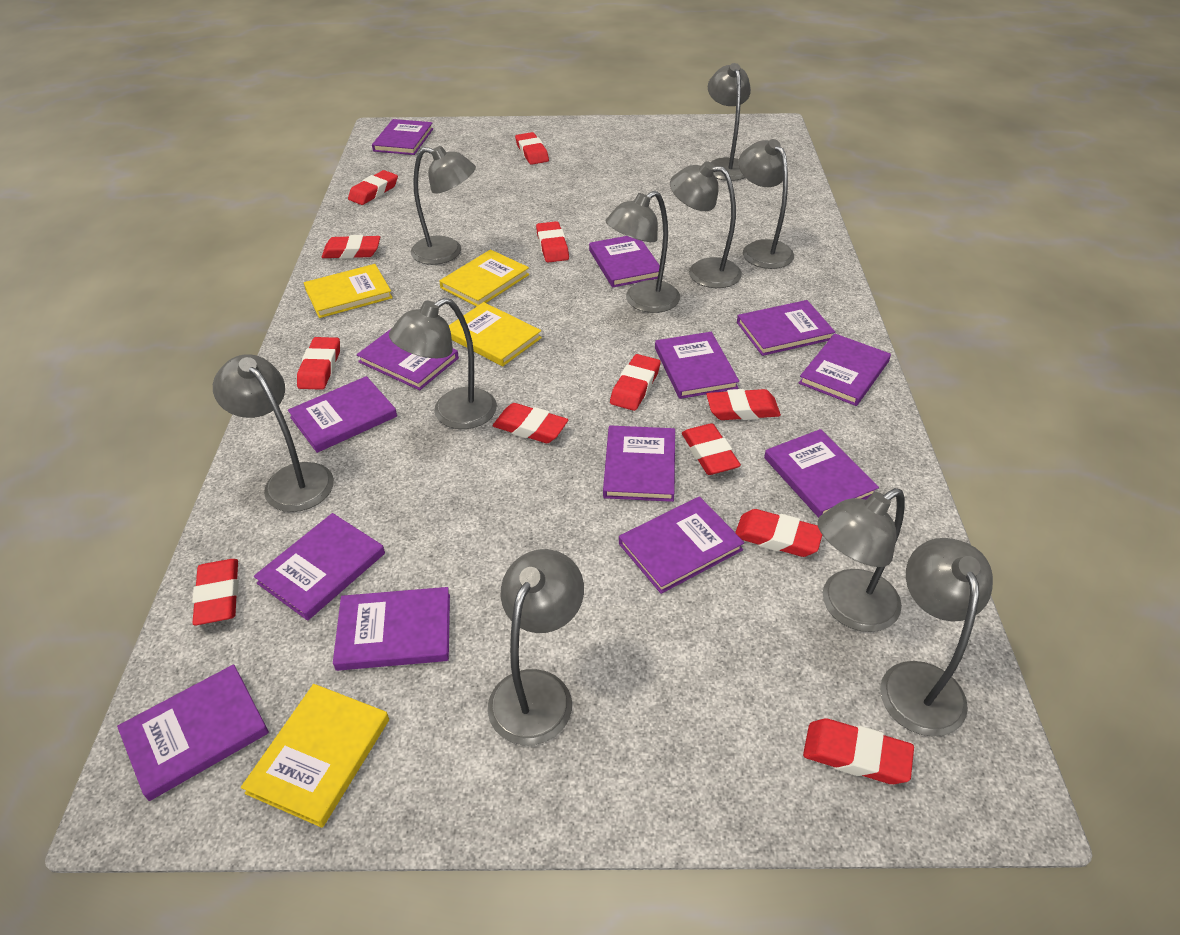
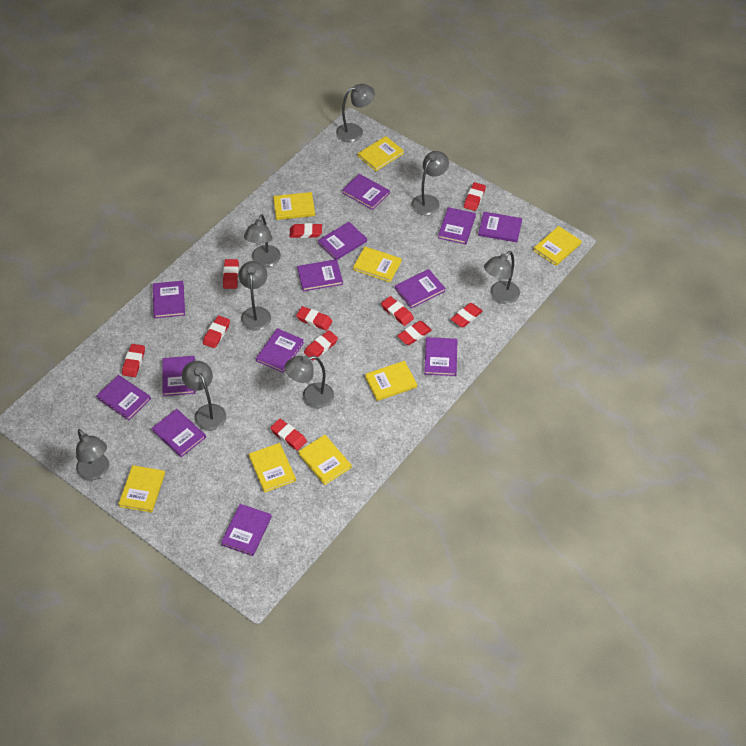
grey lamp: 10 -> 8
red eraser: 12 -> 11
yellow book: 4 -> 8

